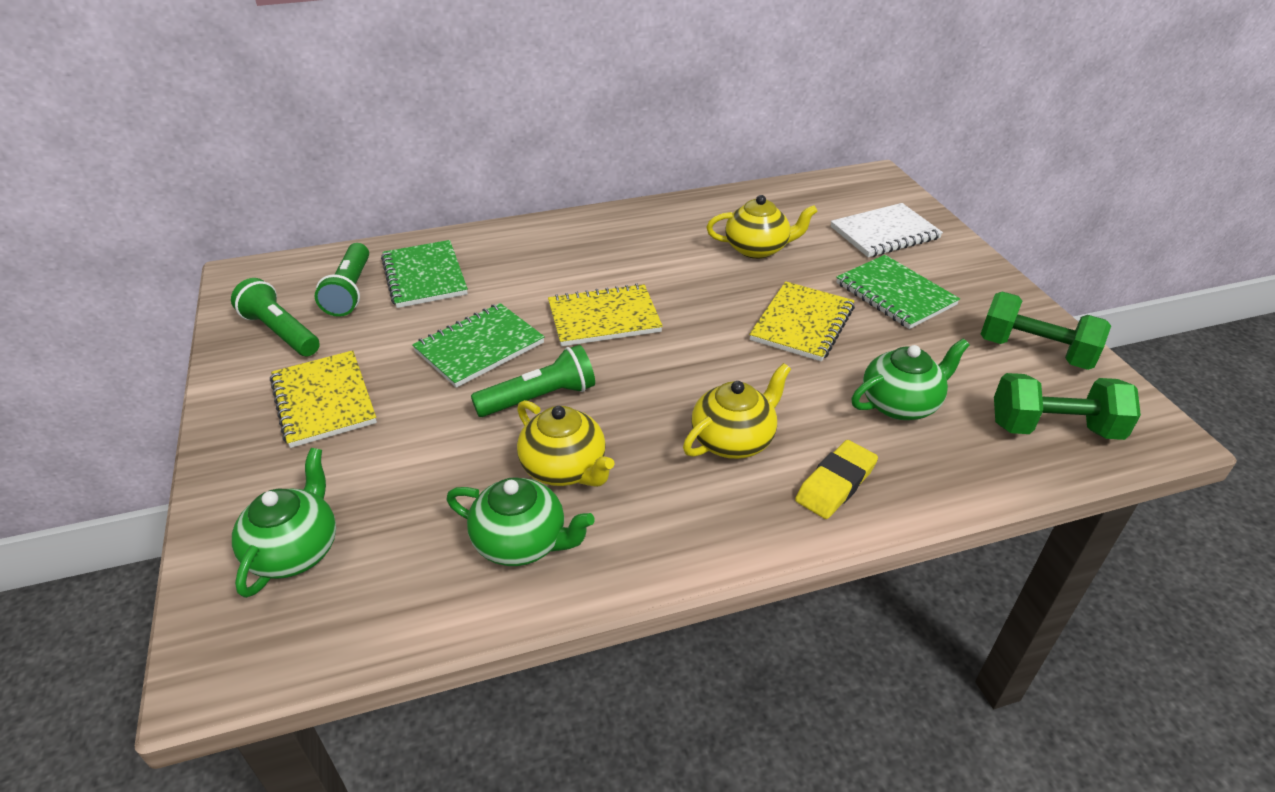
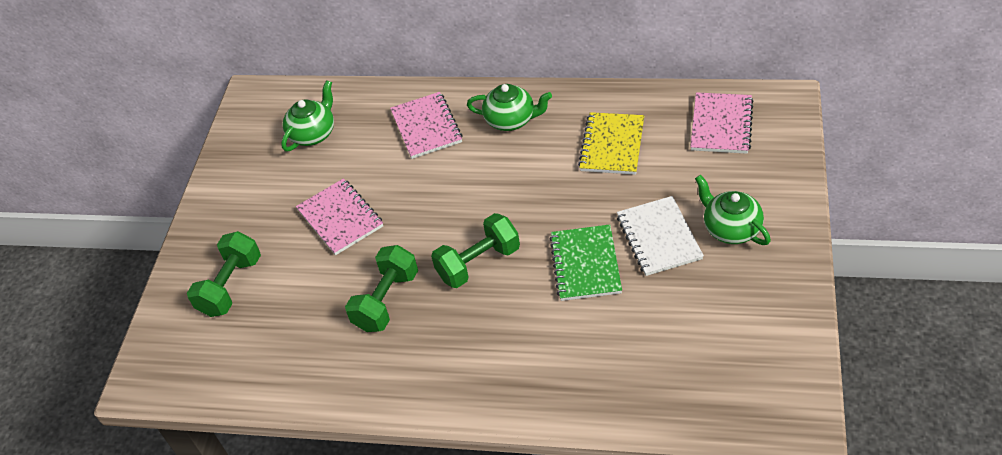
green dumbbell: 2 -> 3
green flashlight: 3 -> 0
green notebook: 3 -> 1
pink notebook: 0 -> 3
yellow eraser: 1 -> 0
yellow notebook: 3 -> 1
yellow teapot: 3 -> 0

